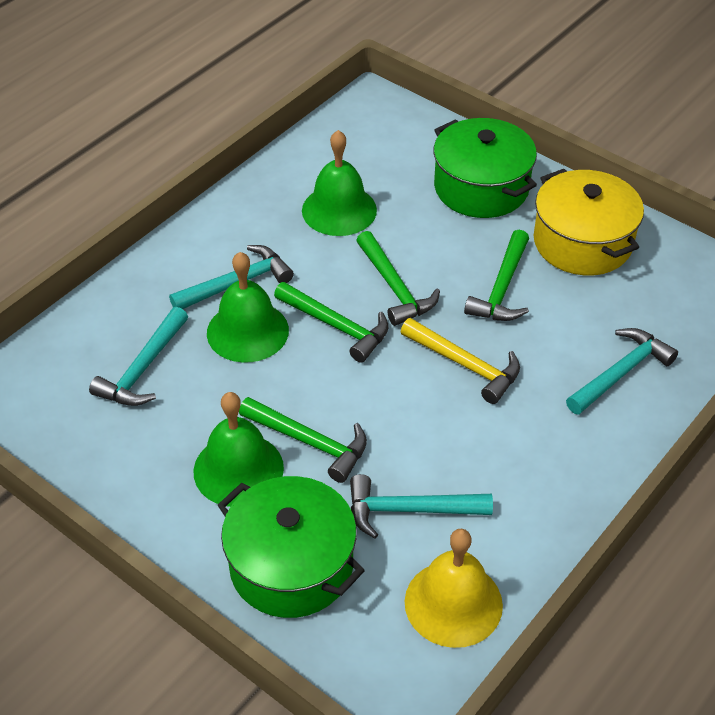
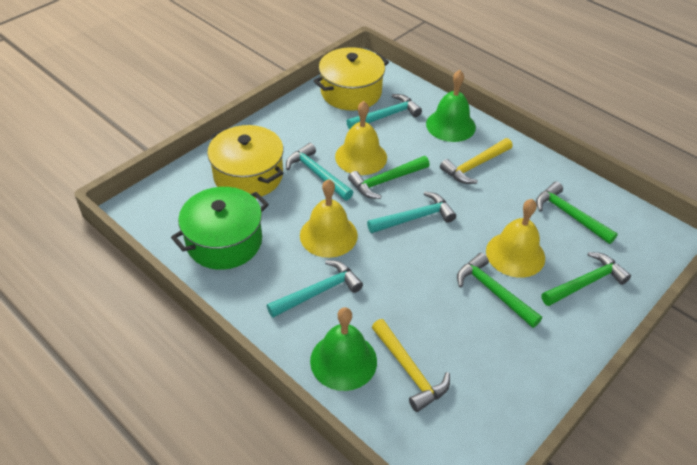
green bell: 3 -> 2
green pot: 2 -> 1
yellow bell: 1 -> 3
yellow hammer: 1 -> 2
yellow pot: 1 -> 2

